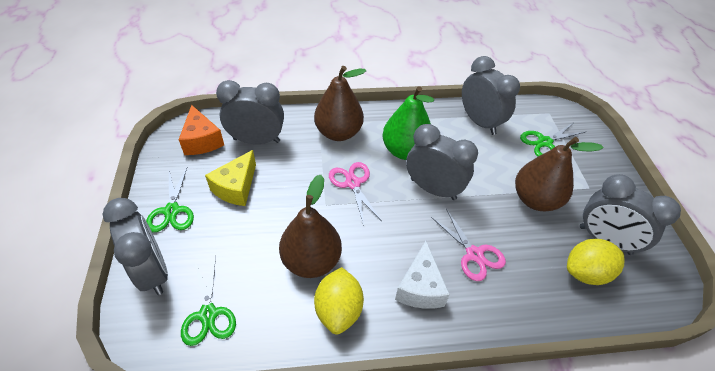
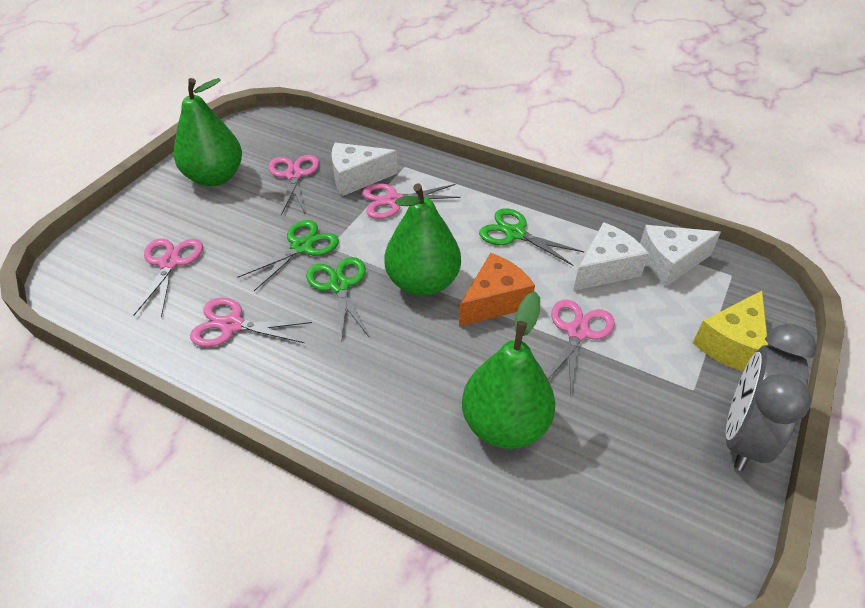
brown pear: 3 -> 0
green pear: 1 -> 3
grey clock: 5 -> 1
pink scissors: 2 -> 5
white cheese: 1 -> 3
yellow lemon: 2 -> 0

